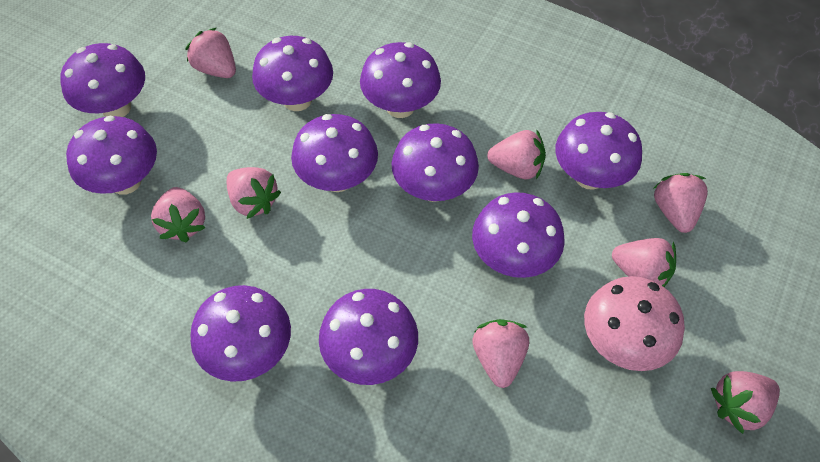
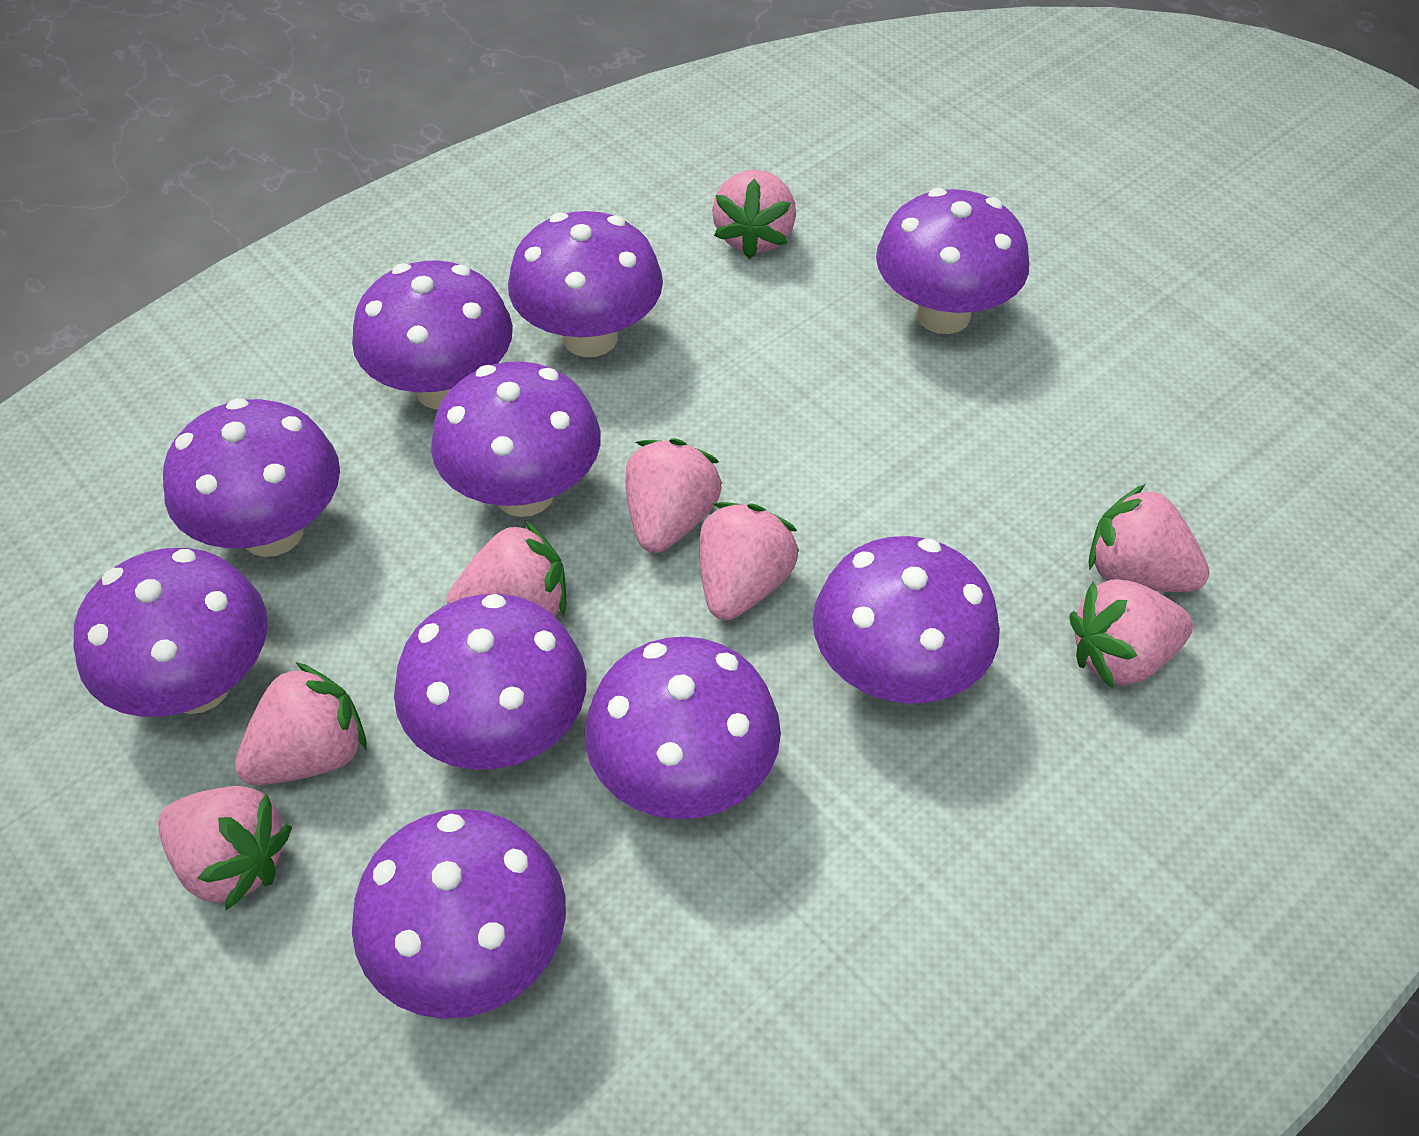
pink mushroom: 1 -> 0

